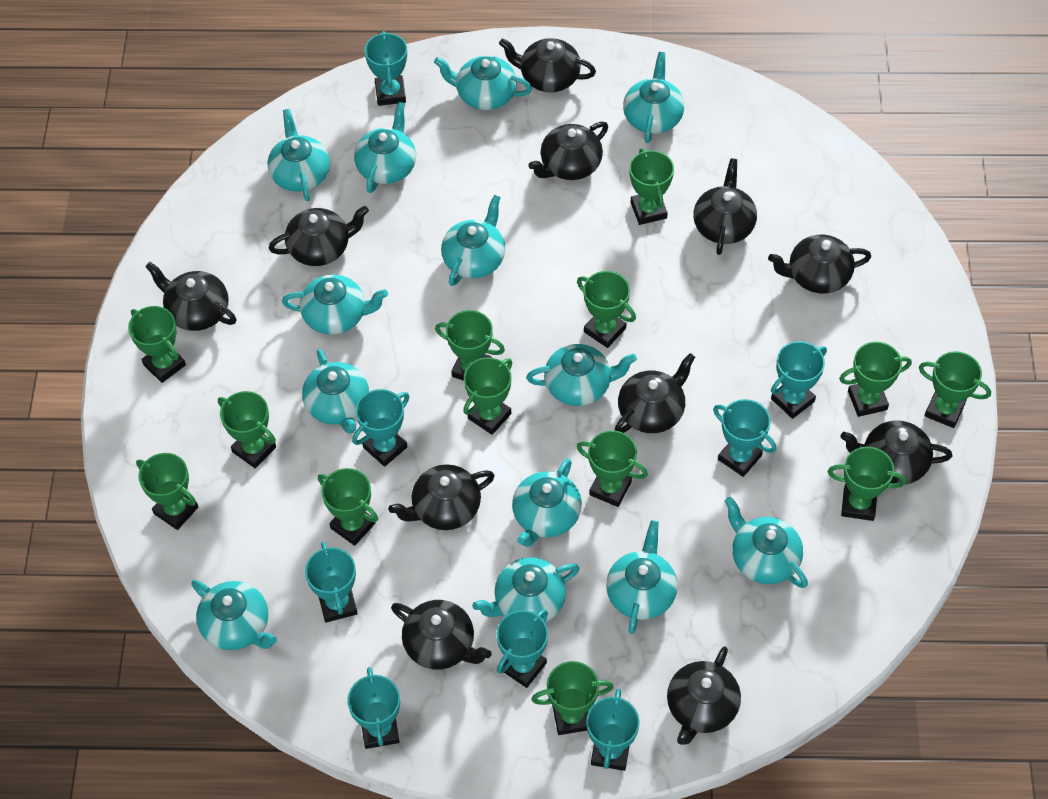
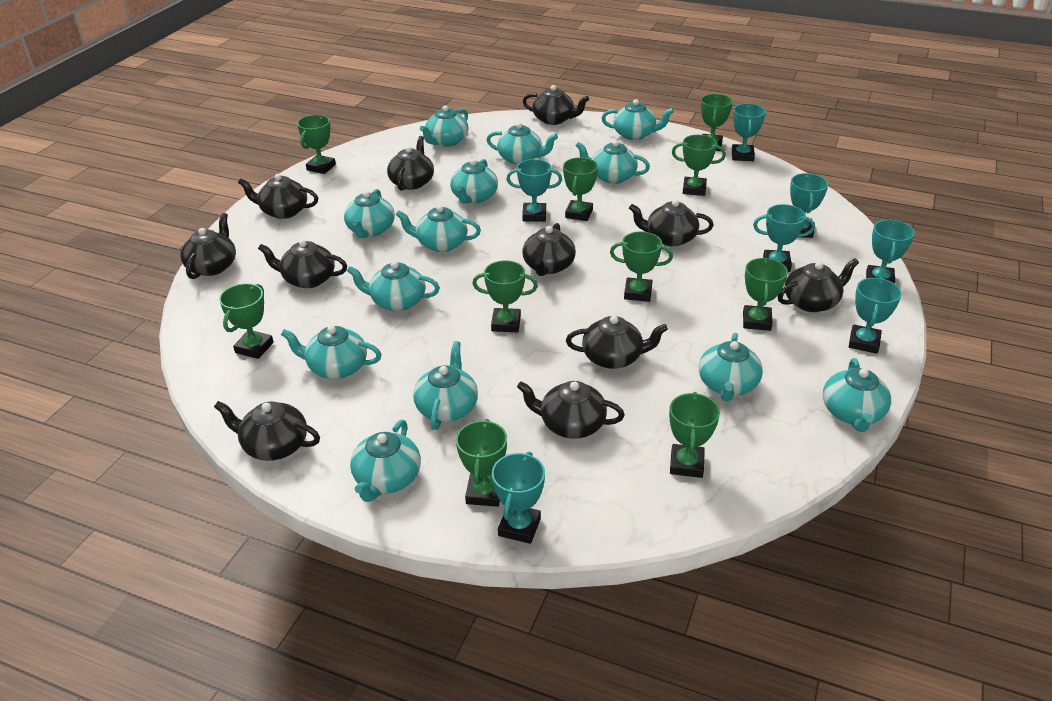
green trophy: 13 -> 10
turquoise trophy: 8 -> 7

